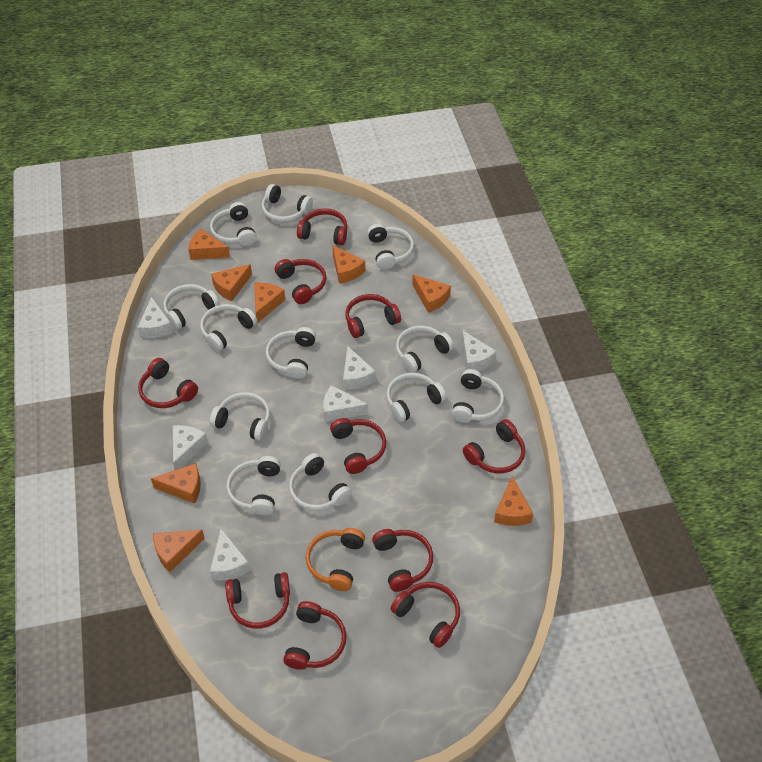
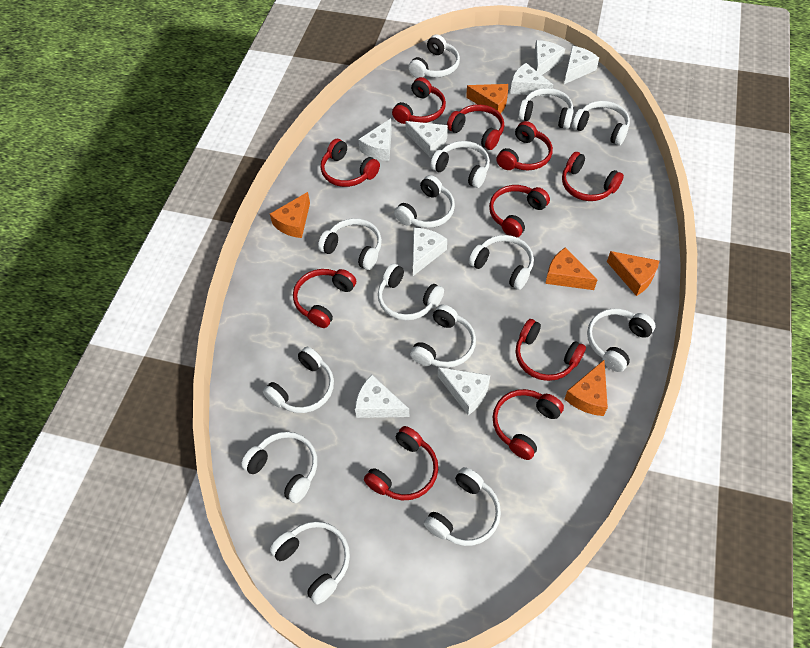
orange cheese: 8 -> 5
orange headphones: 1 -> 0
white cheese: 6 -> 8
white headphones: 12 -> 14

